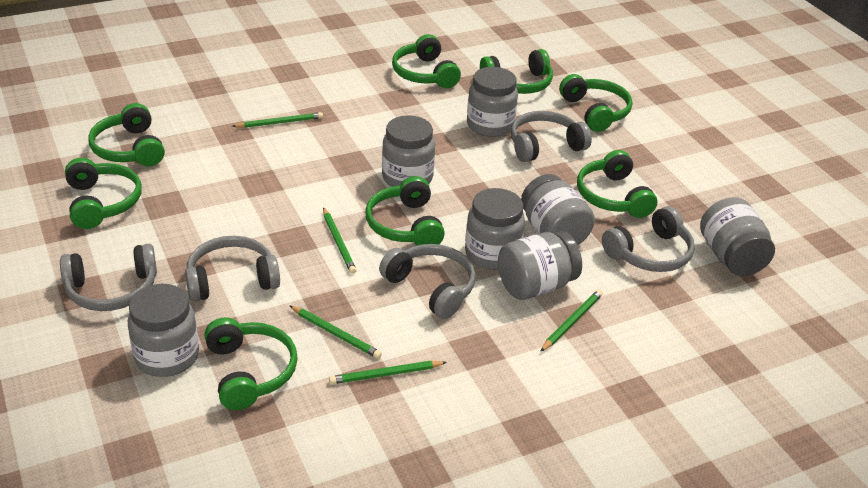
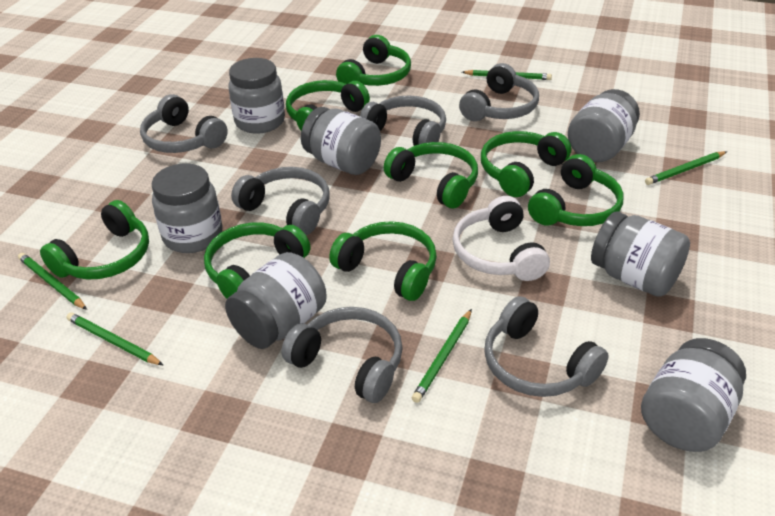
grey headphones: 5 -> 6
white headphones: 0 -> 1

